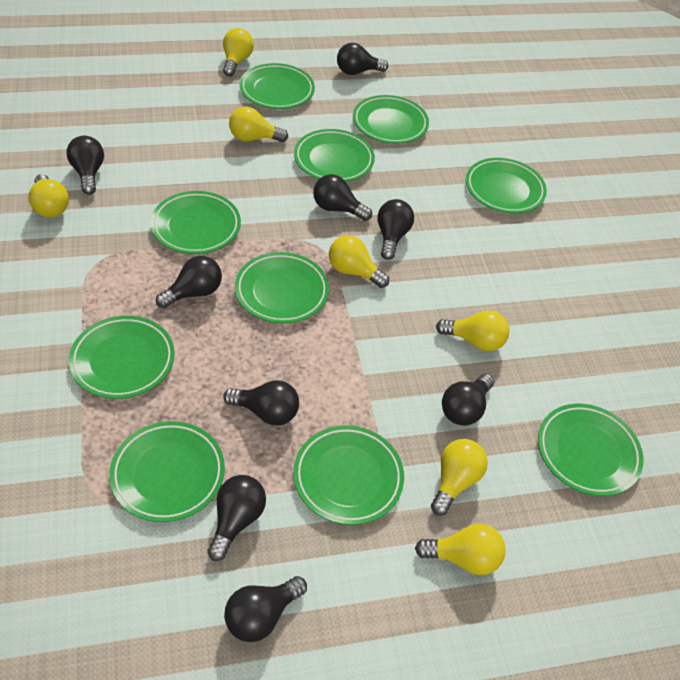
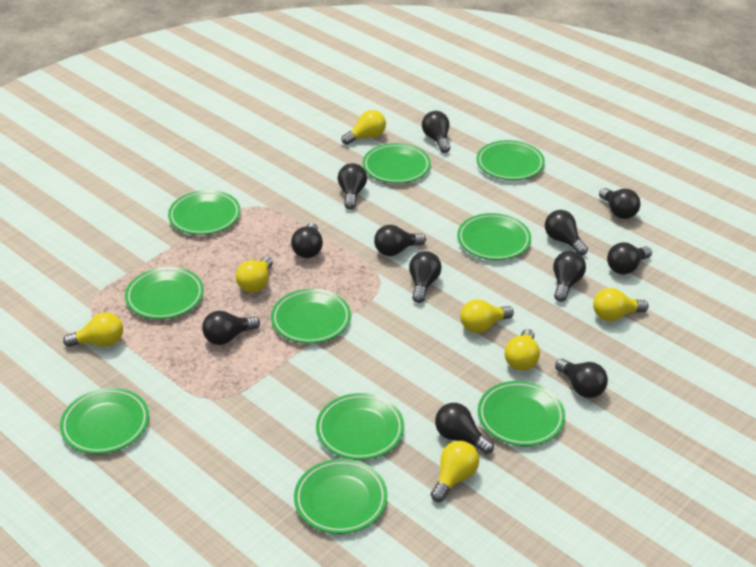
black light bulb: 9 -> 12

